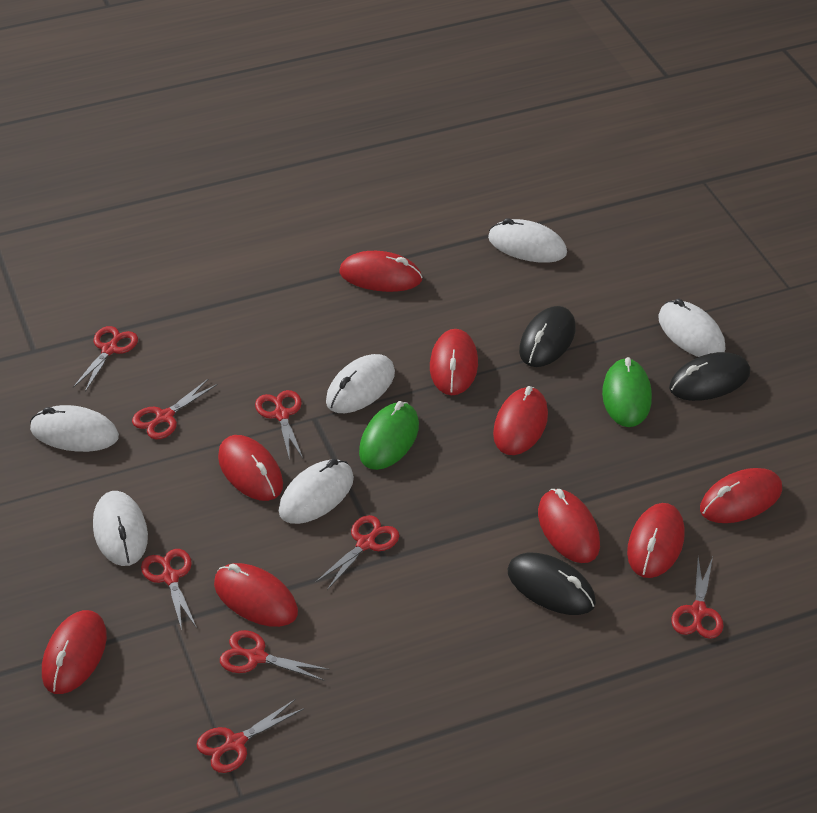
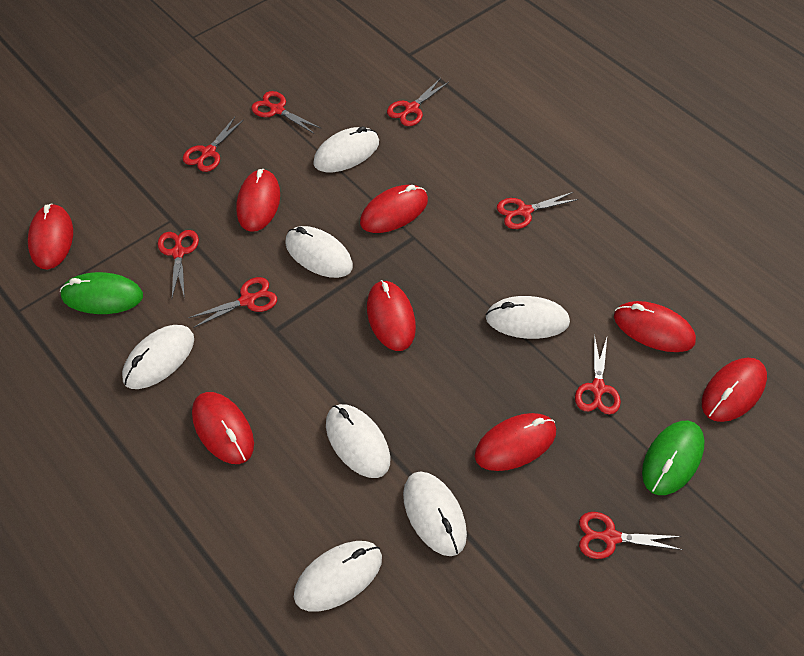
black mouse: 3 -> 0
red mouse: 9 -> 8
white mouse: 6 -> 7

